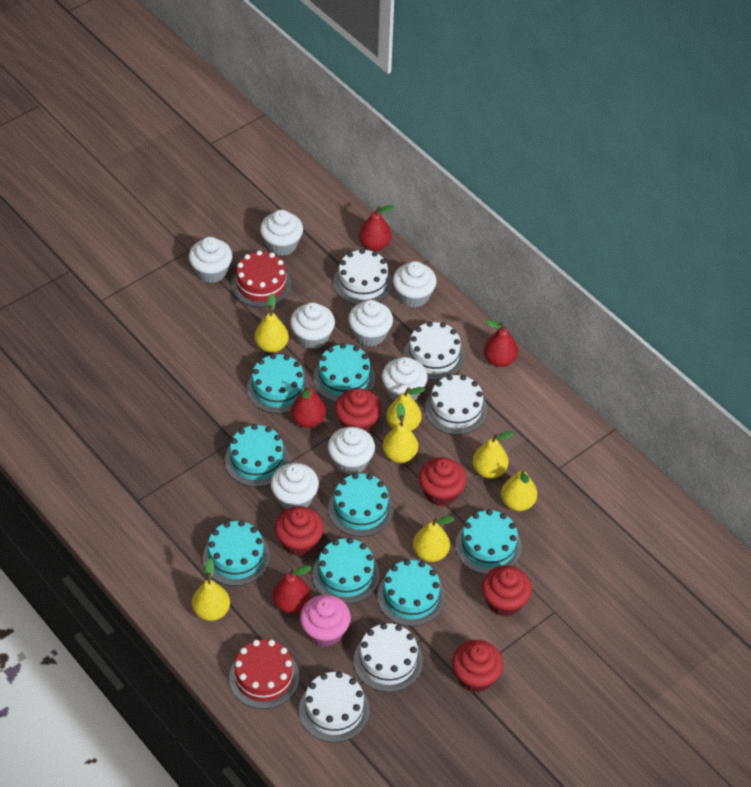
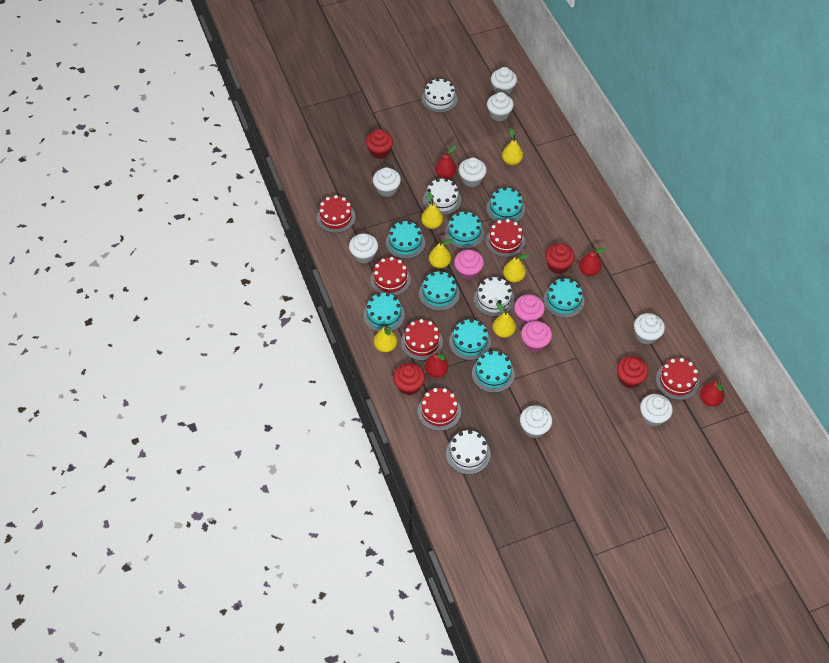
pink cupcake: 1 -> 3
red cake: 2 -> 6
red cupcake: 5 -> 4
white cake: 5 -> 4
yellow pear: 7 -> 6

